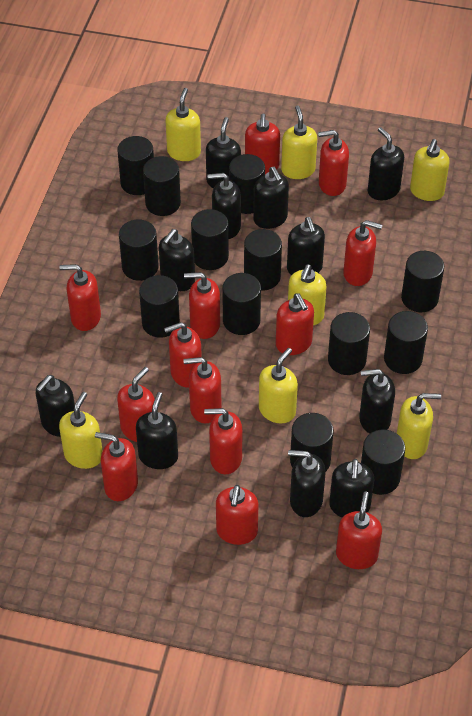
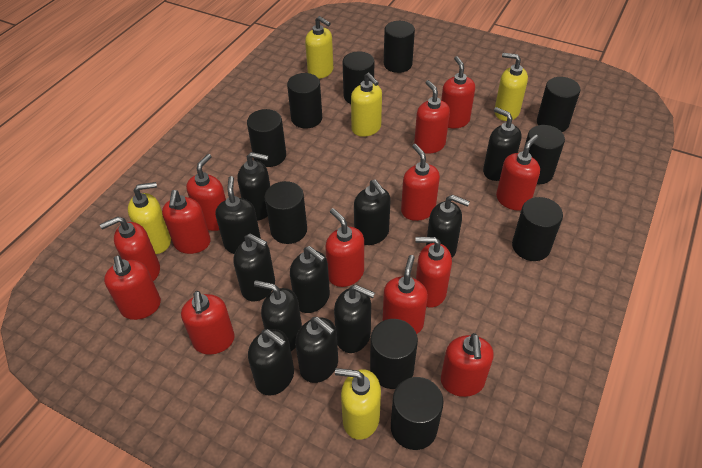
black cylinder: 13 -> 10
yellow soap dispenser: 7 -> 5

